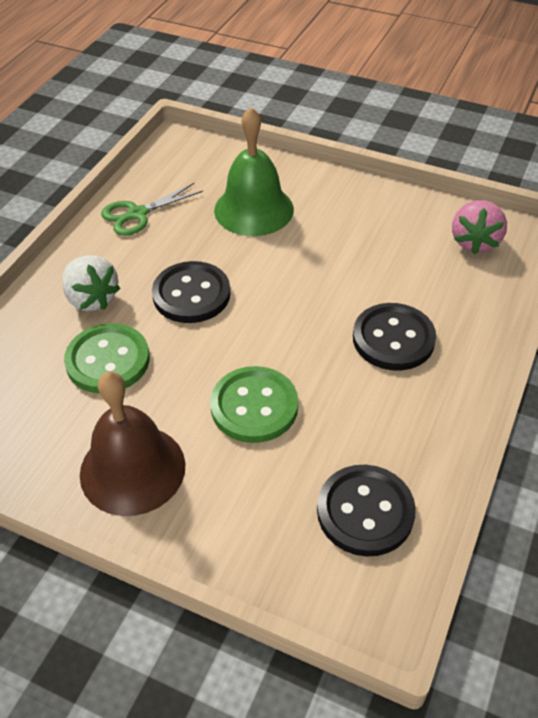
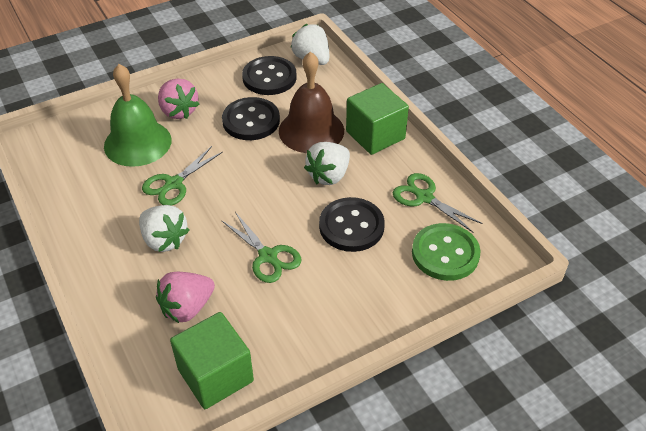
green button: 2 -> 1
green cube: 0 -> 2
green scissors: 1 -> 3
pink strawberry: 1 -> 2
white strawberry: 1 -> 3

